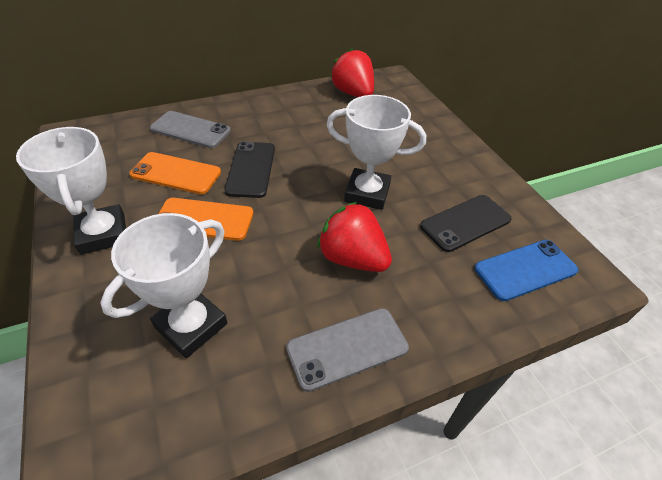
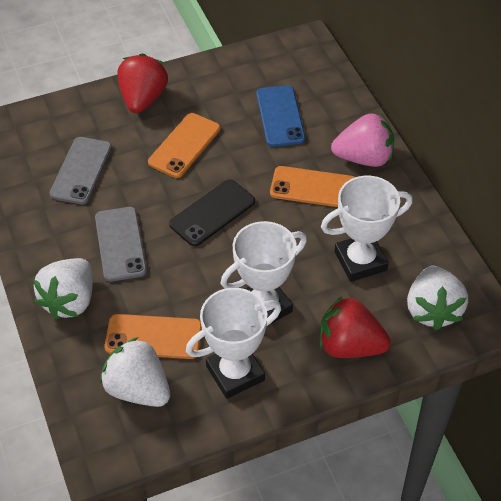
black phone: 2 -> 1
orange phone: 2 -> 3
pink strawberry: 0 -> 1
white strawberry: 0 -> 3

